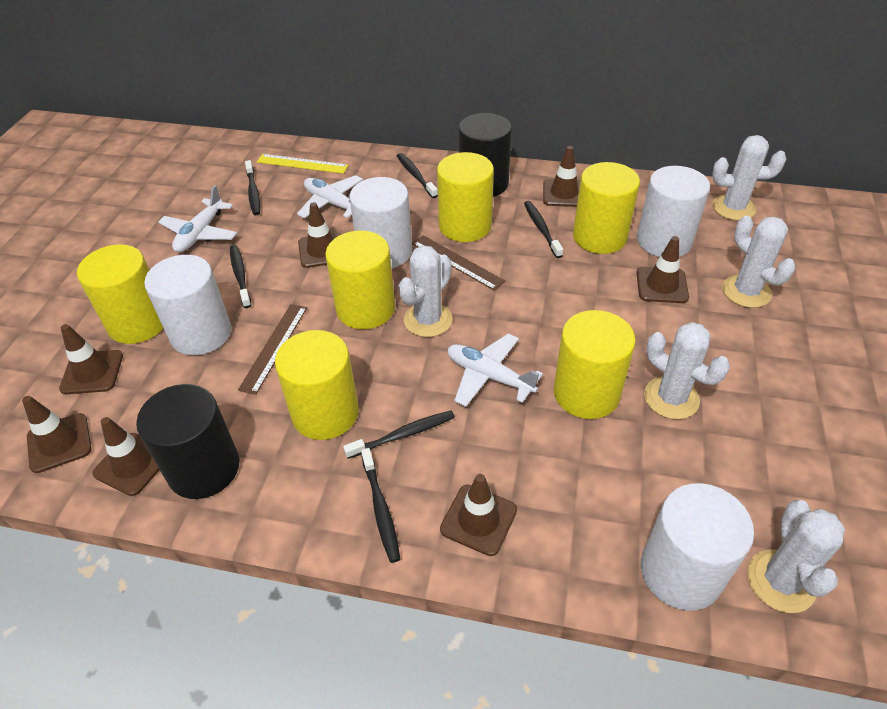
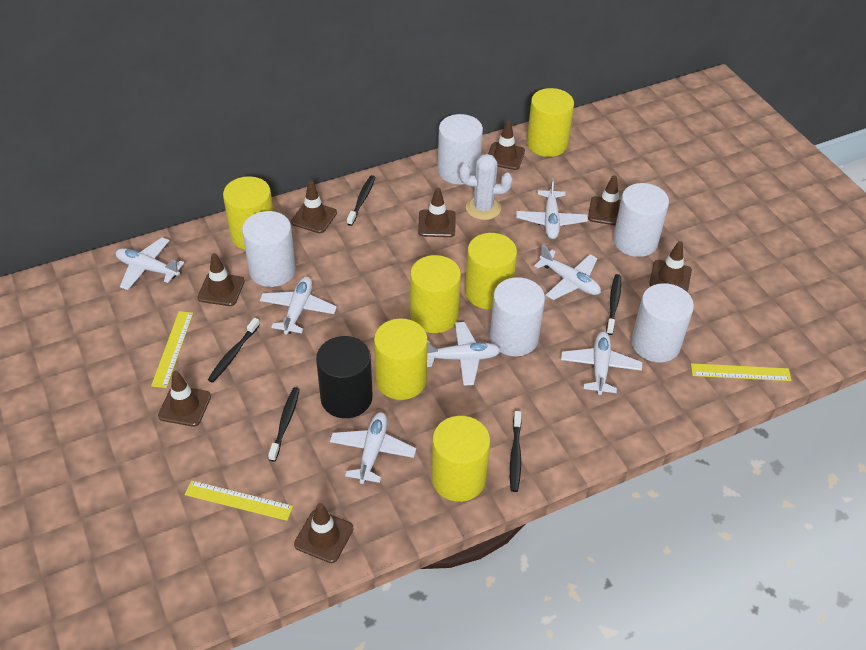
black cylinder: 2 -> 1
black toothbrush: 6 -> 5
brown ruler: 2 -> 0
brown traffic cone: 7 -> 8
white cactus: 5 -> 1
white cylinder: 4 -> 5
white plane: 3 -> 7
yellow ruler: 1 -> 3

